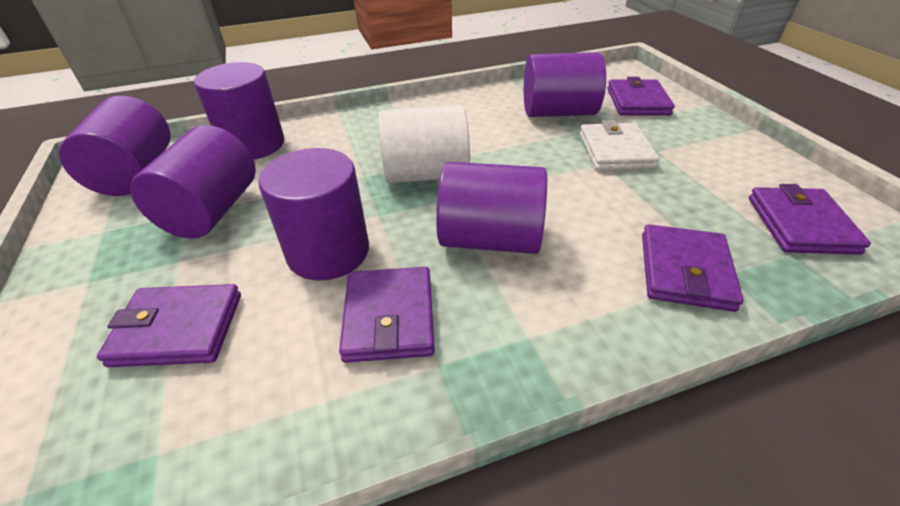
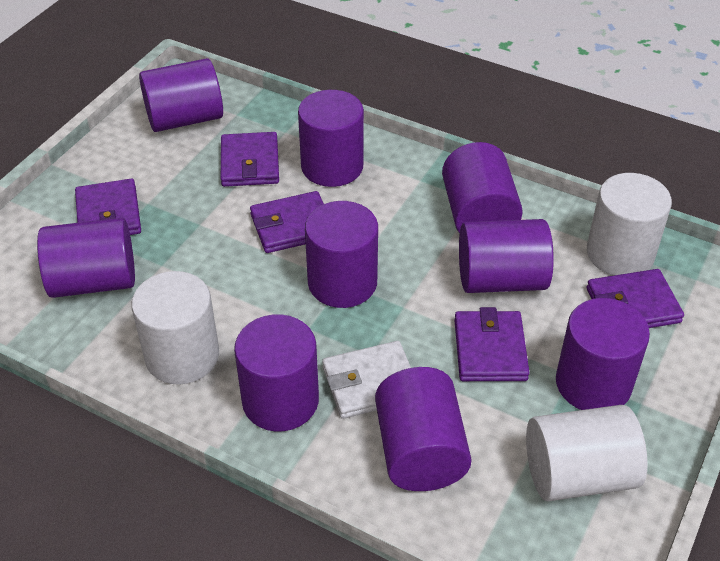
purple cylinder: 6 -> 9
white cylinder: 1 -> 3

